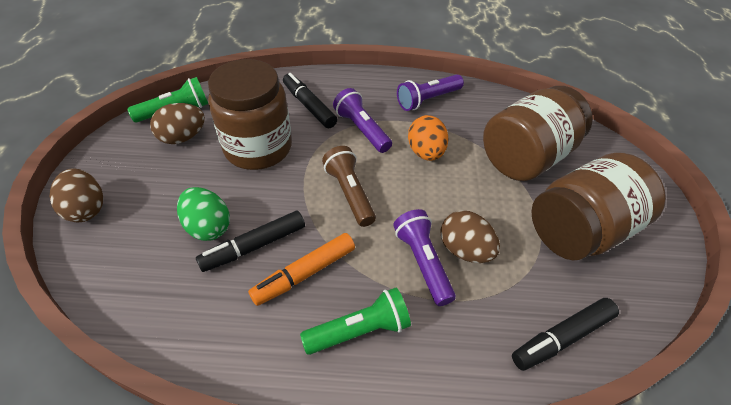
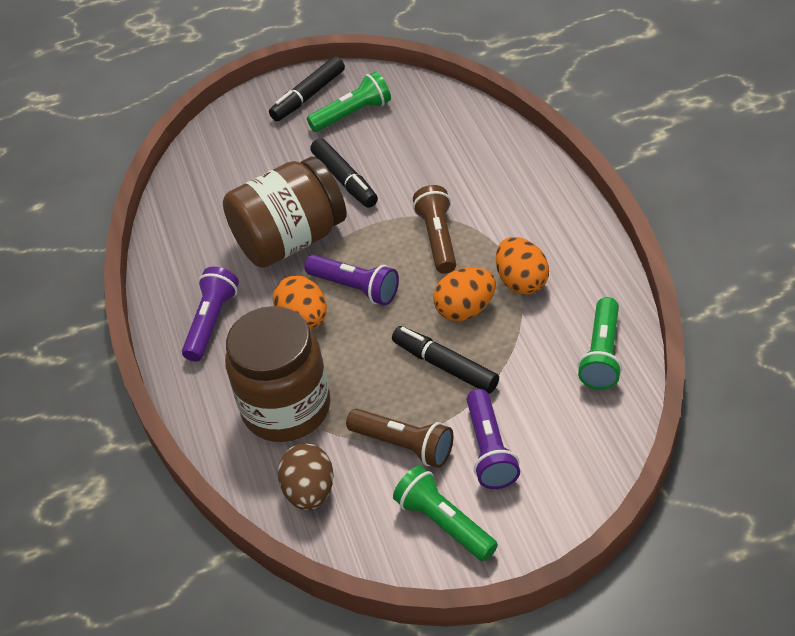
brown egg: 3 -> 1
brown flashlight: 1 -> 2
brown jar: 3 -> 2
green egg: 1 -> 0
green flashlight: 2 -> 3
orange egg: 1 -> 3
orange marker: 1 -> 0

